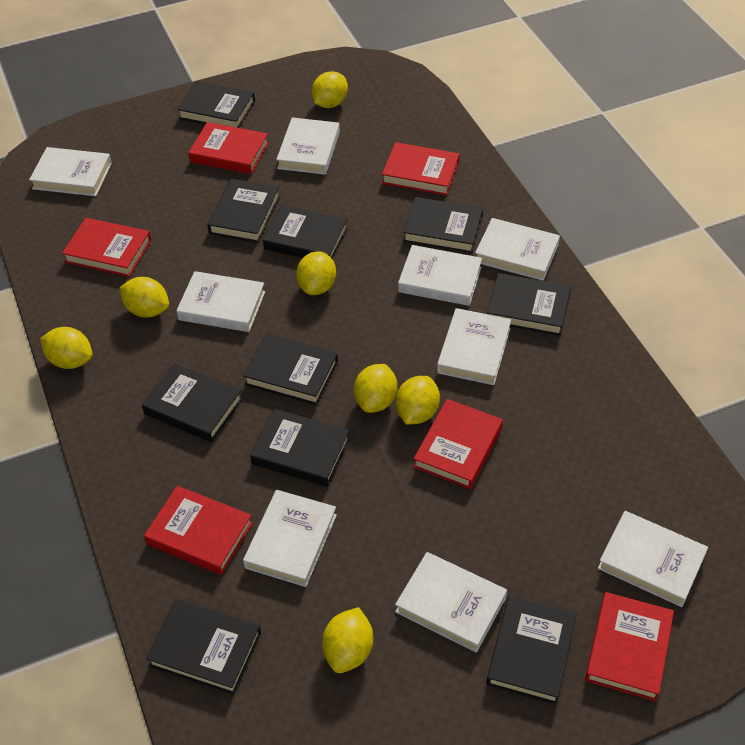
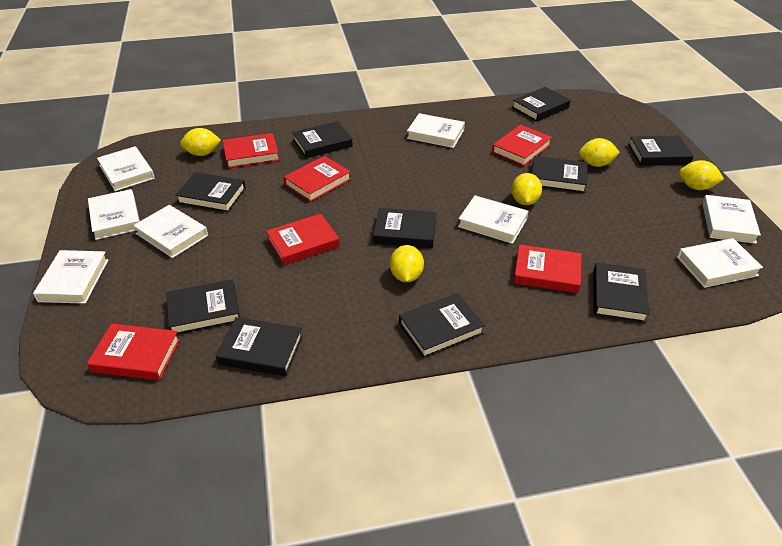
white book: 9 -> 8
yellow lemon: 7 -> 5

